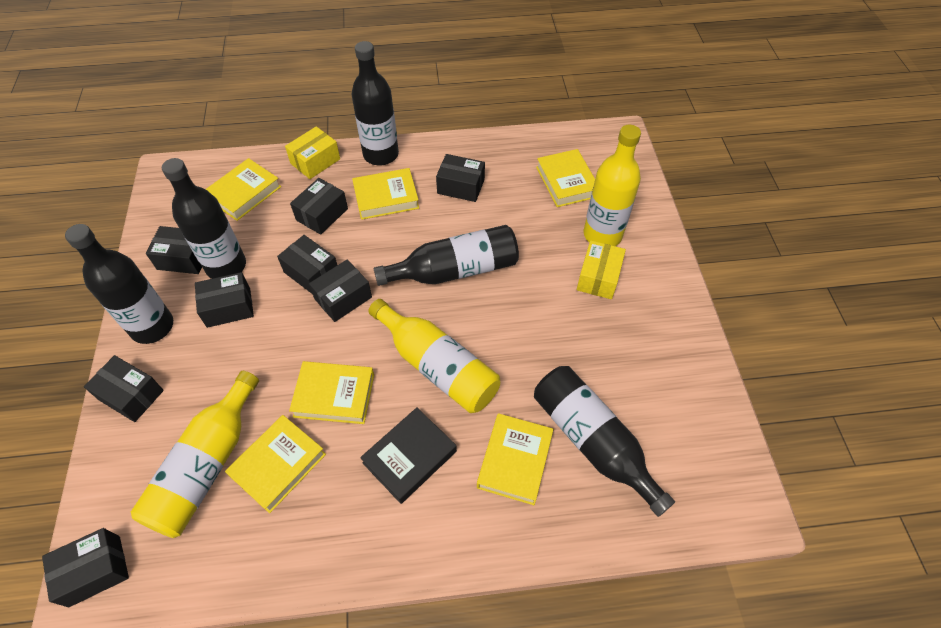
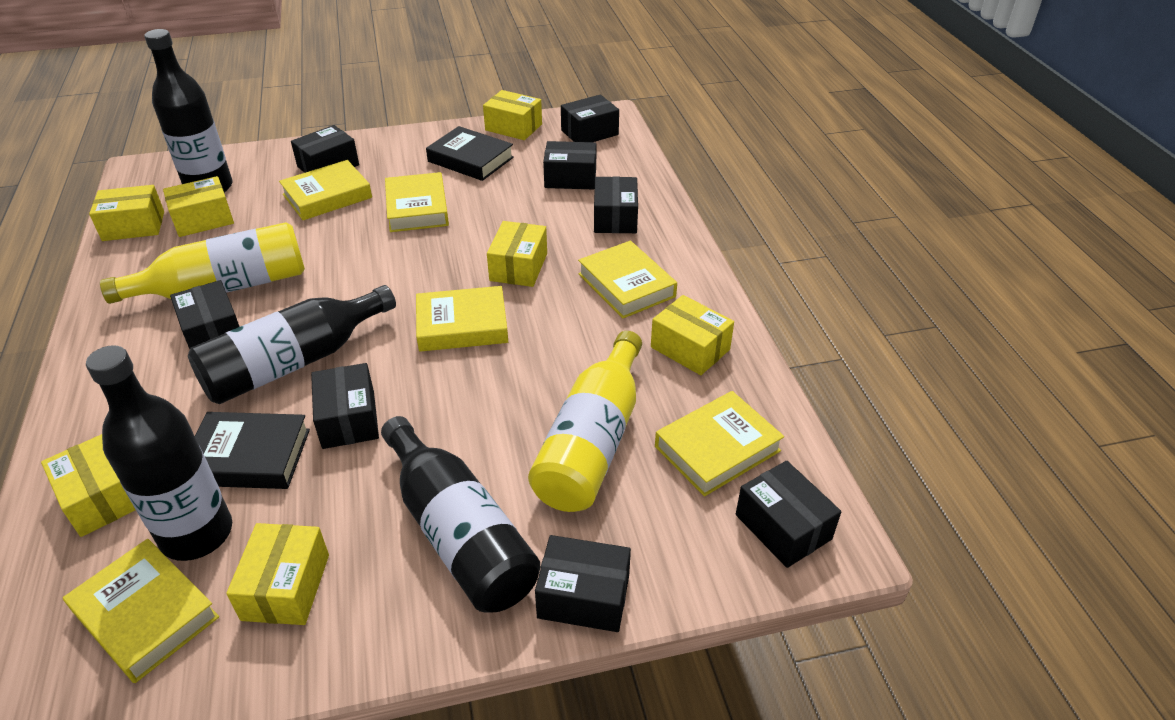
black book: 1 -> 2
black bottle: 5 -> 4
yellow bottle: 3 -> 2
yellow box: 2 -> 7

